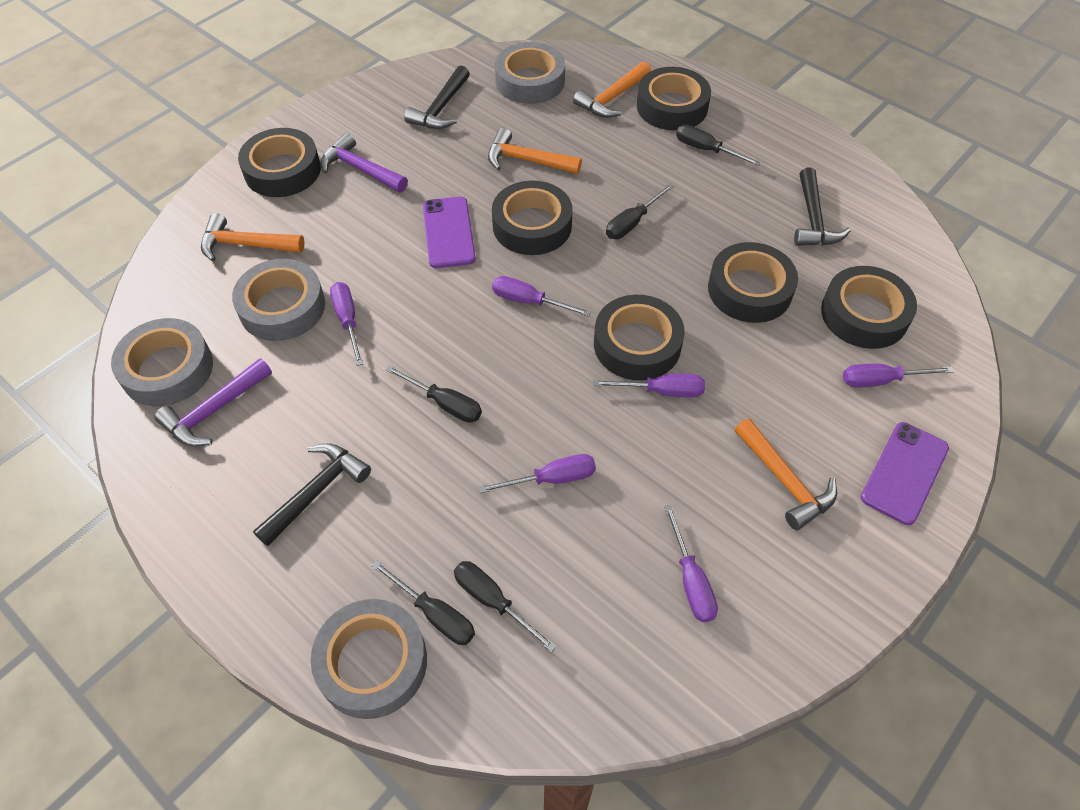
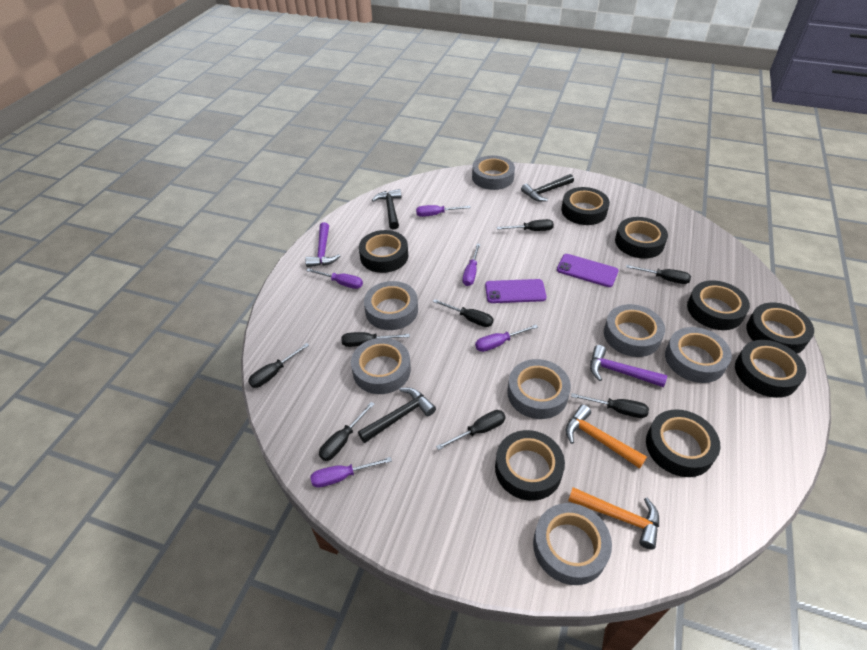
black screwdriver: 5 -> 8
black tape: 6 -> 8
grey tape: 4 -> 7
orange hammer: 4 -> 2
purple screwdriver: 6 -> 5

